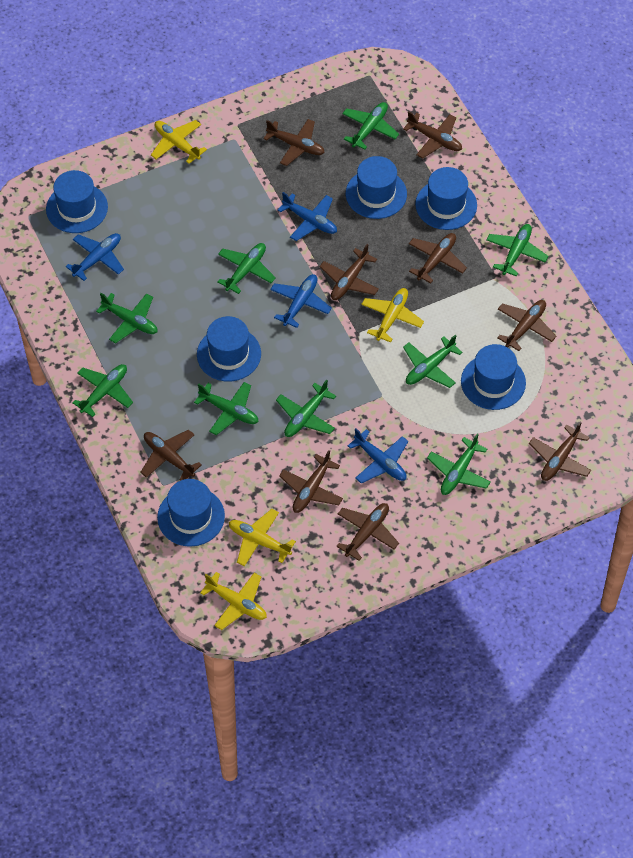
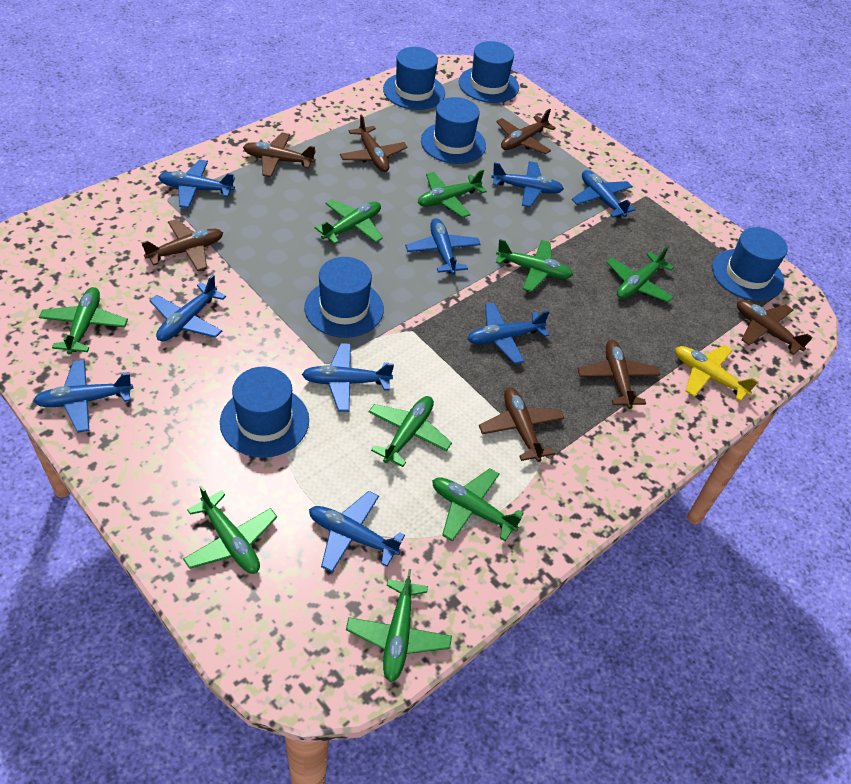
blue plane: 4 -> 9
brown plane: 9 -> 7
yellow plane: 4 -> 1

